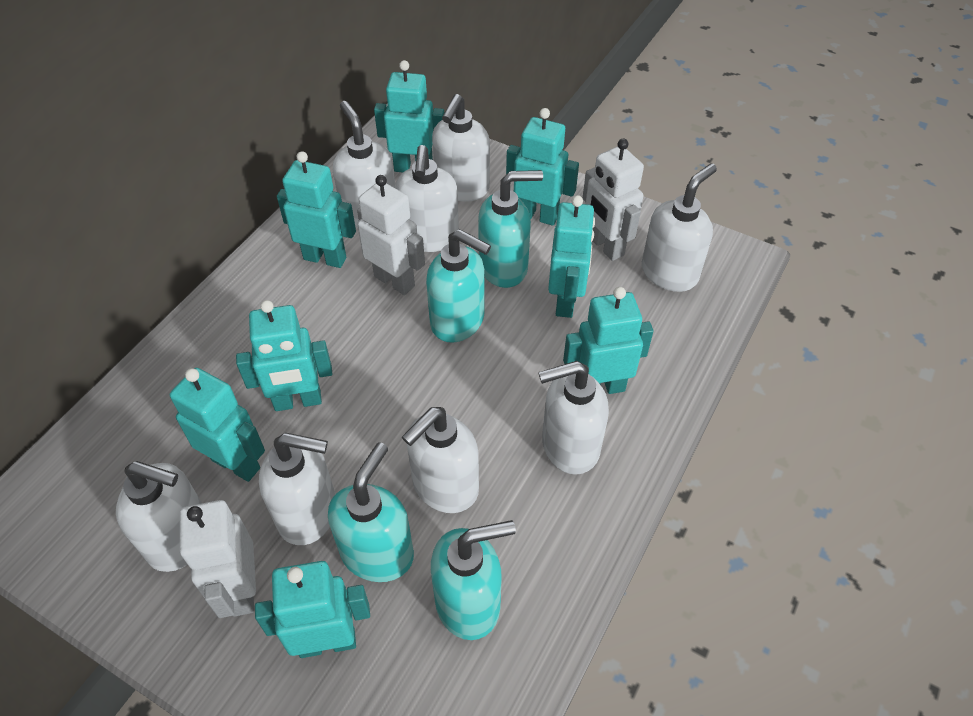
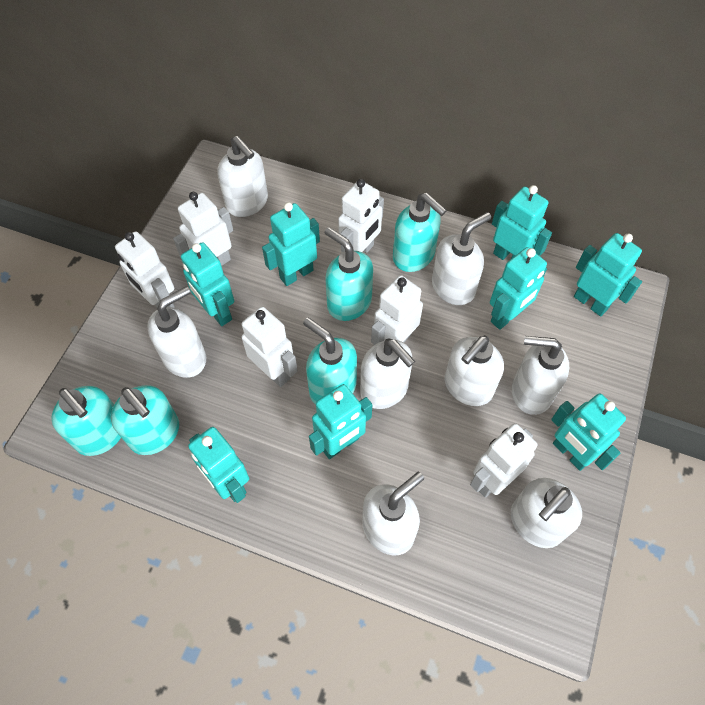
turquoise soap dispenser: 4 -> 5
white robot: 3 -> 6

